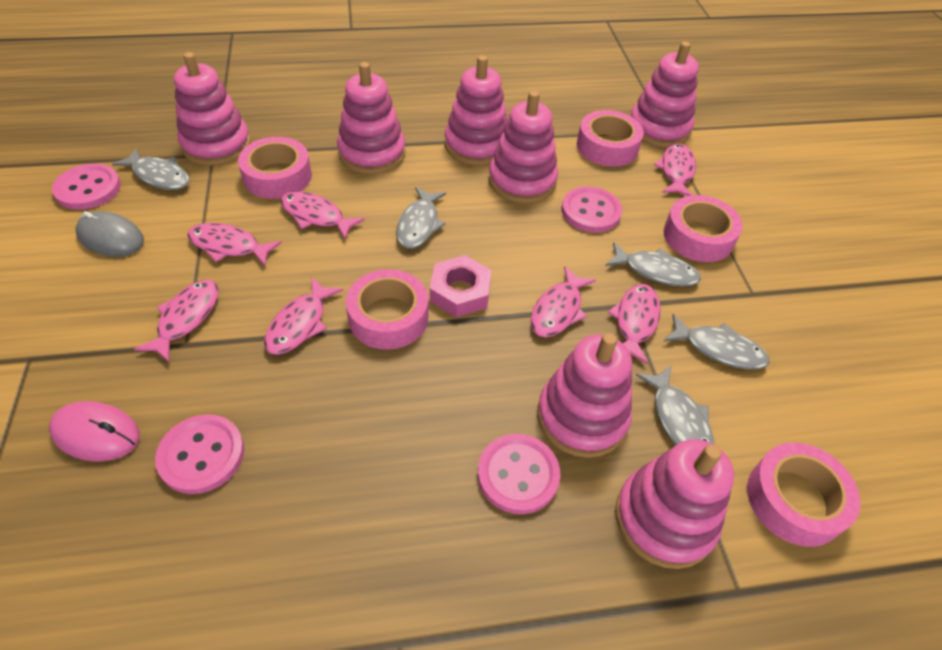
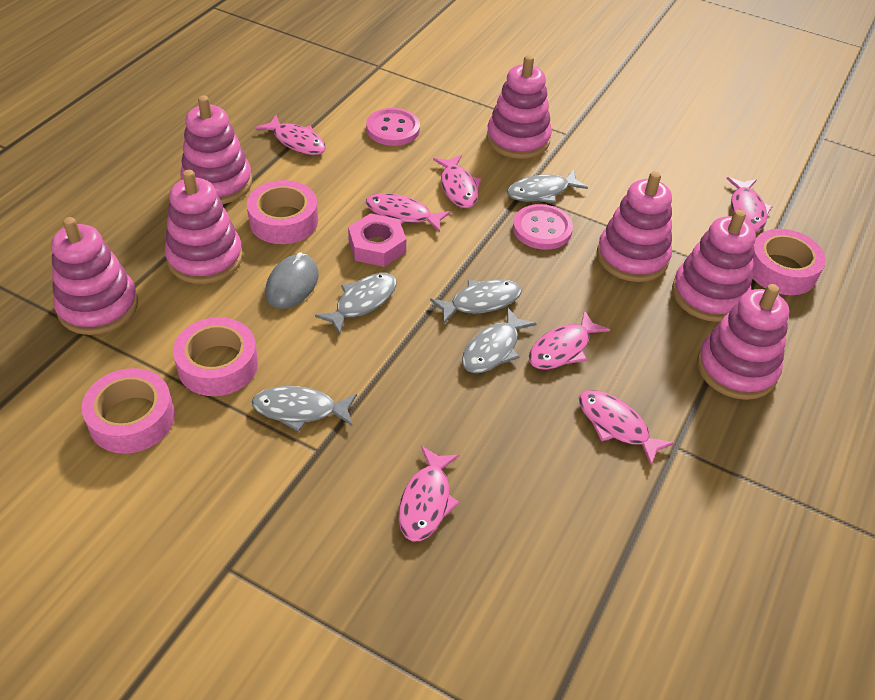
pink button: 4 -> 2
pink mouse: 1 -> 0
pink tape: 5 -> 4

